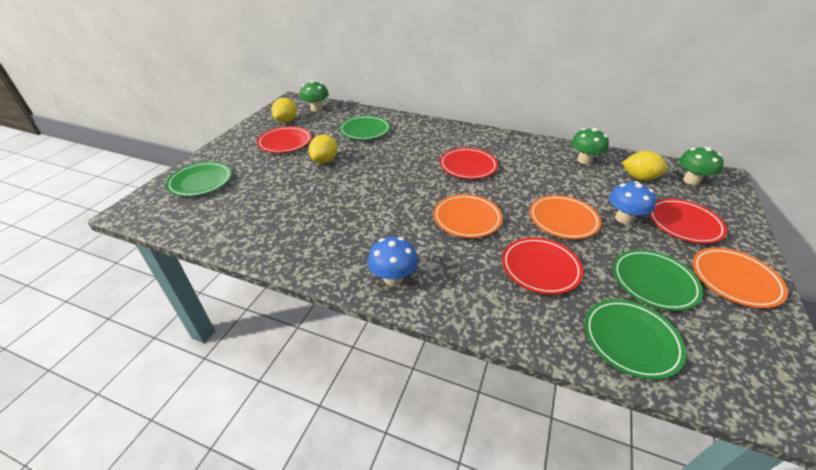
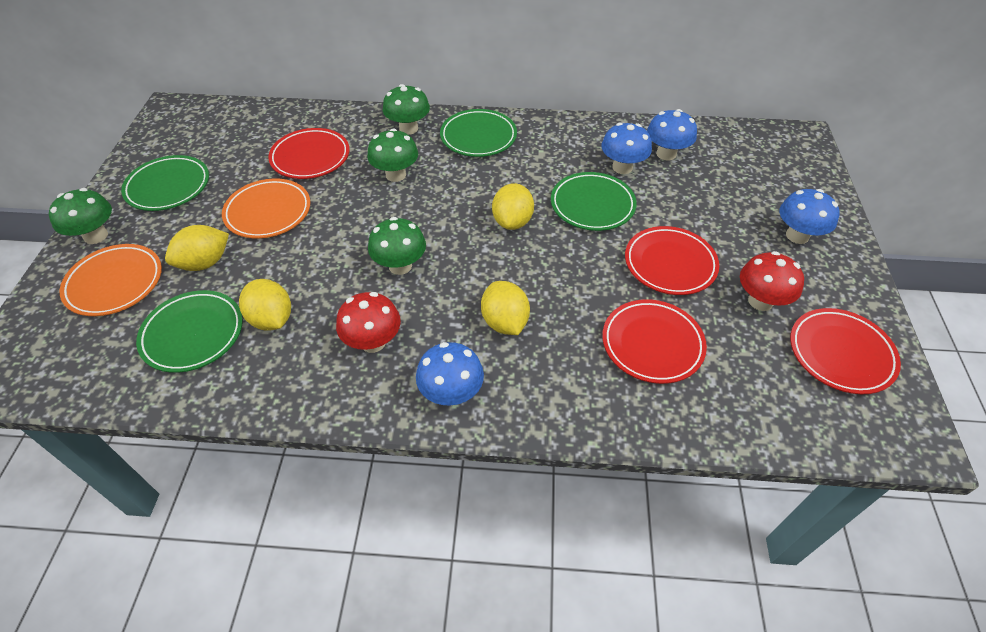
blue mushroom: 2 -> 4
green mushroom: 3 -> 4
orange plate: 3 -> 2
red mushroom: 0 -> 2
yellow lemon: 3 -> 4

